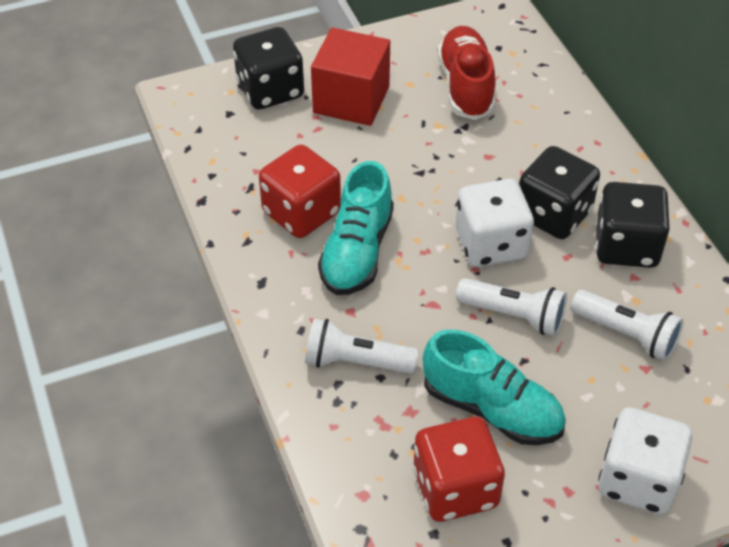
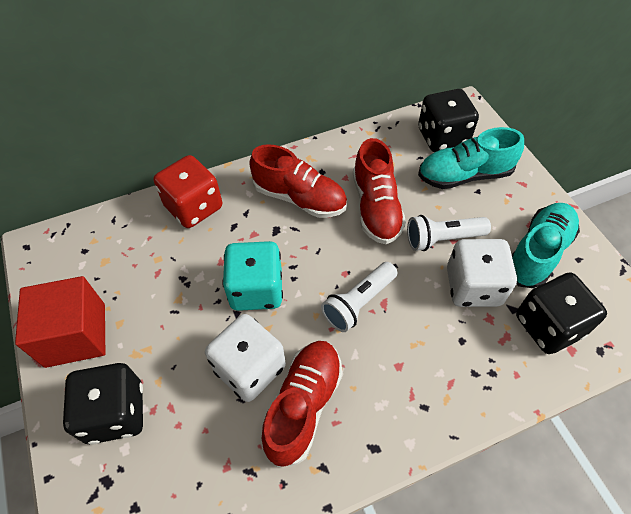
red dice: 2 -> 1
red shoe: 1 -> 3
turquoise dice: 0 -> 1
white flashlight: 3 -> 2

